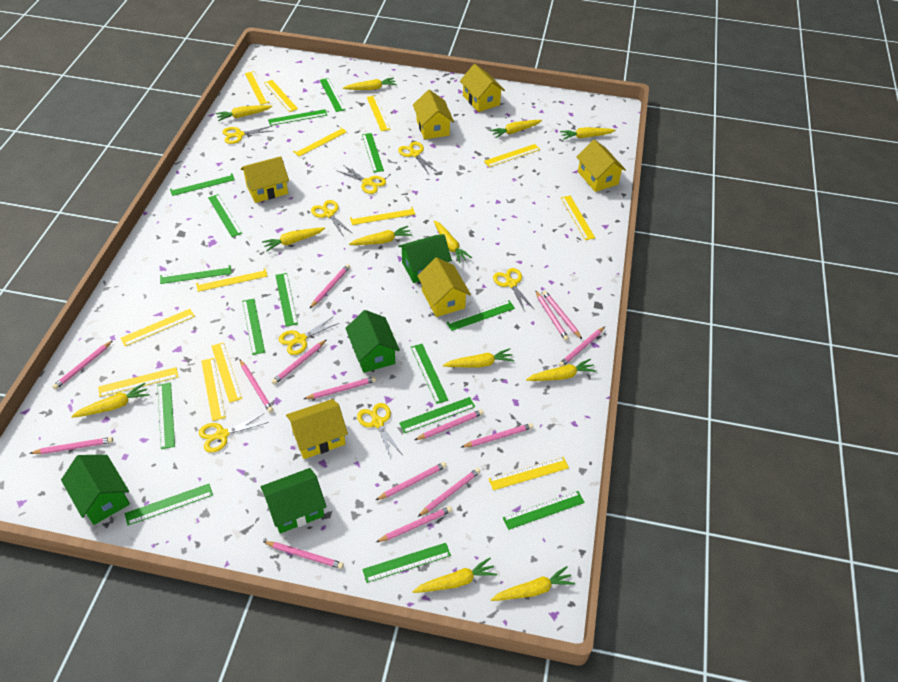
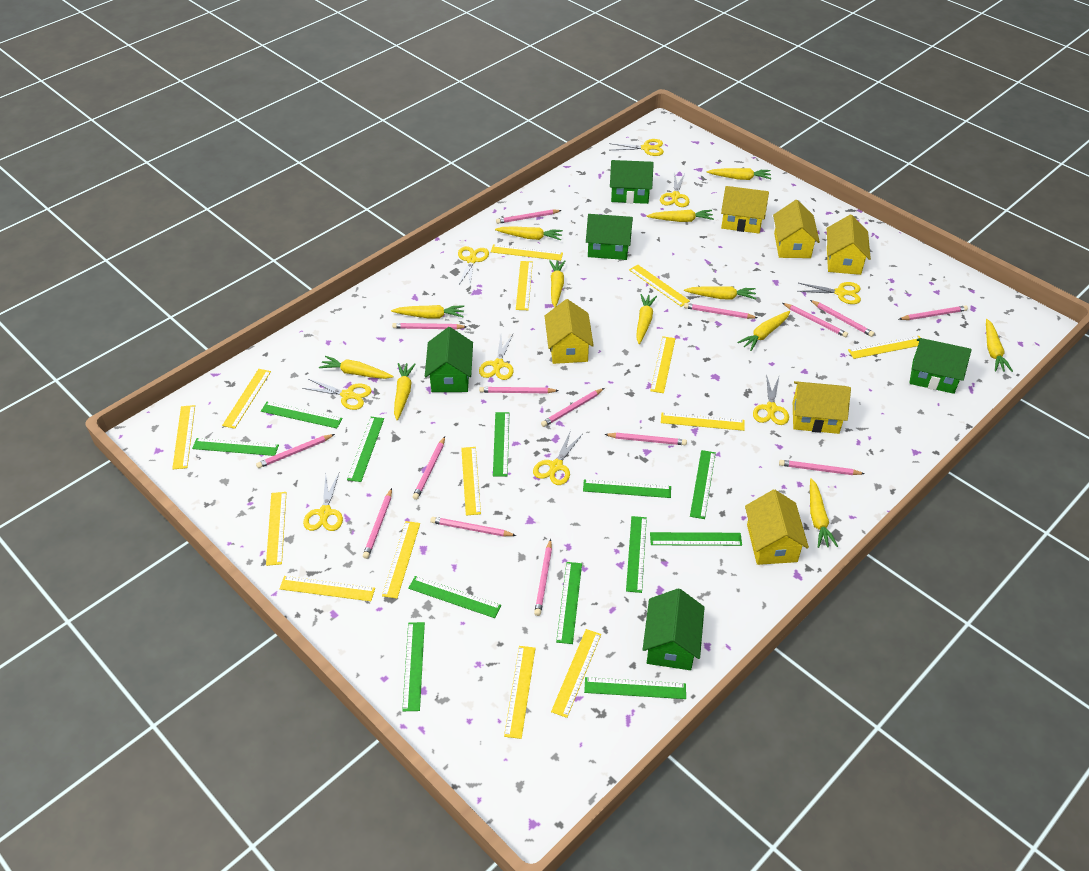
green house: 4 -> 5
green ruler: 15 -> 12
yellow ruler: 13 -> 14
yellow scissors: 8 -> 9

